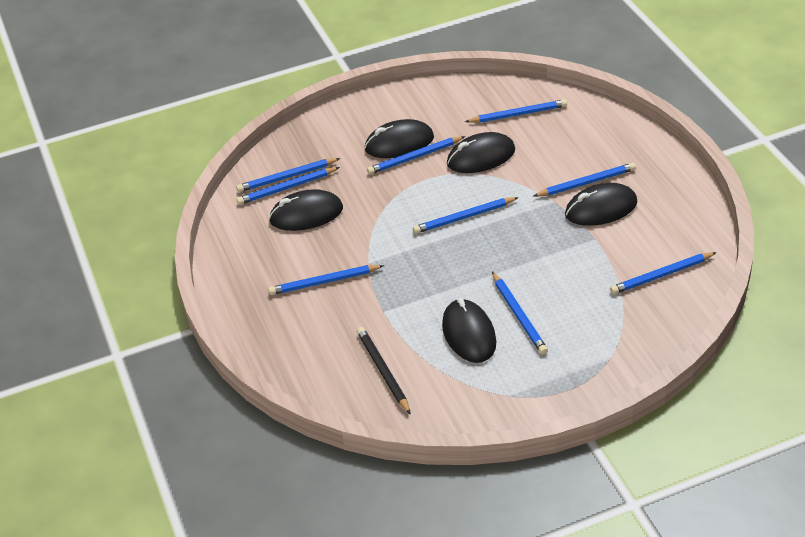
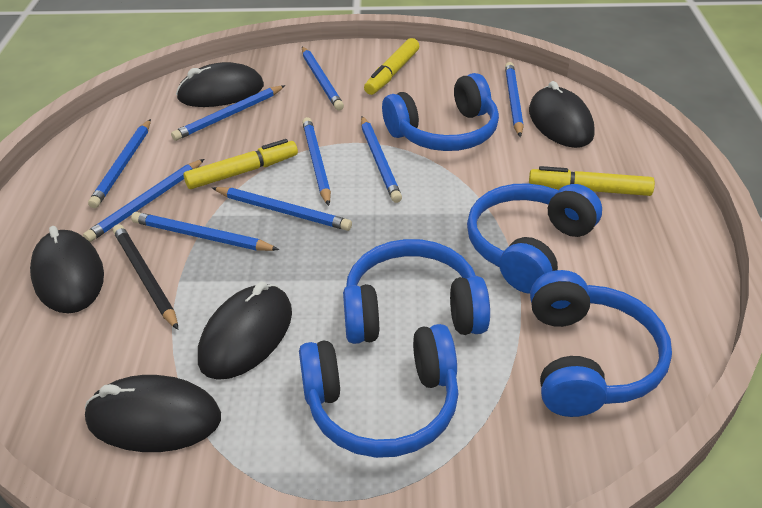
blue headphones: 0 -> 5
yellow marker: 0 -> 3

